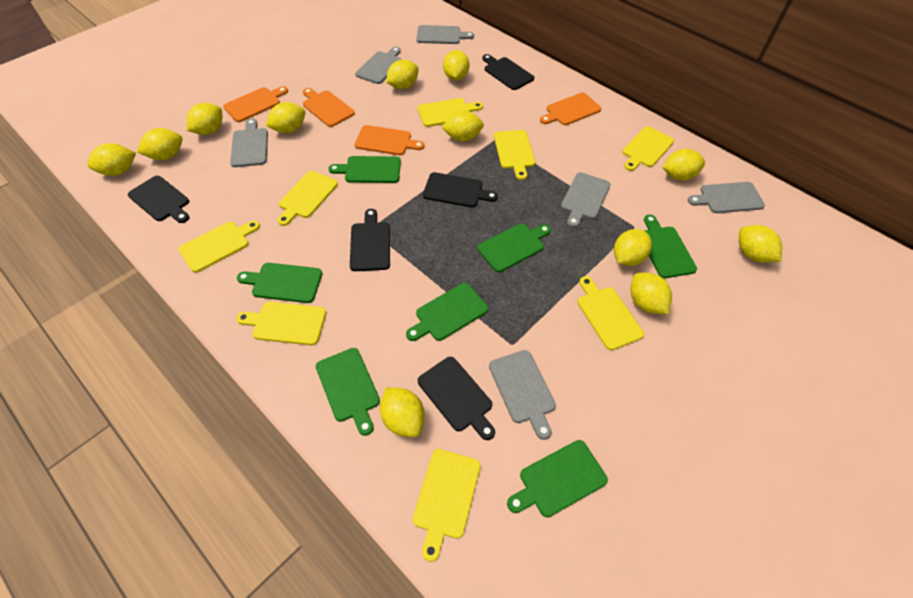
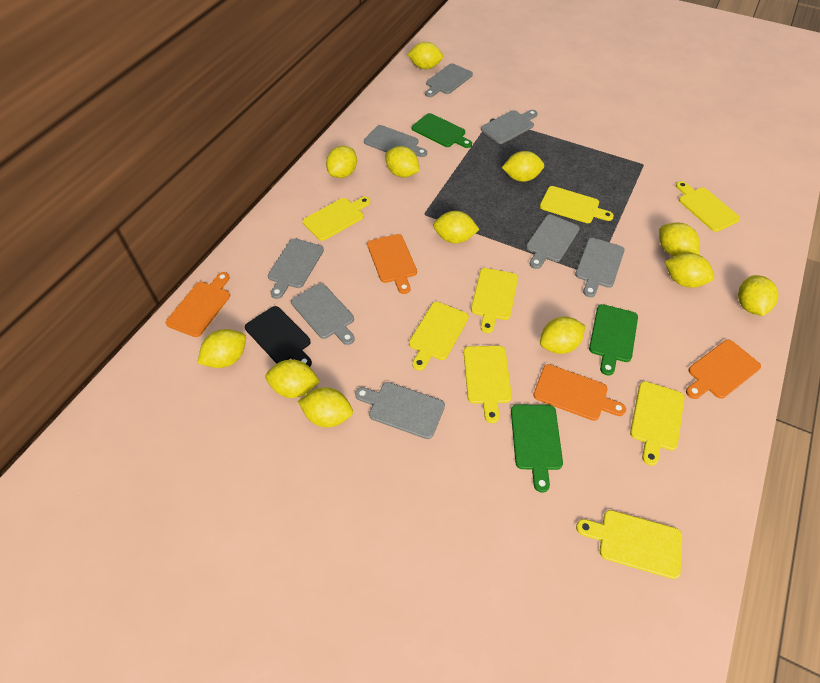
black cutting board: 5 -> 1
green cutting board: 7 -> 3
grey cutting board: 6 -> 8

